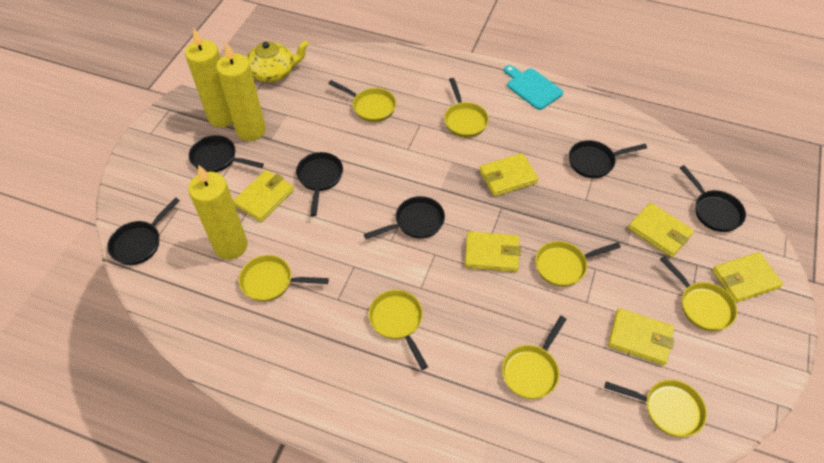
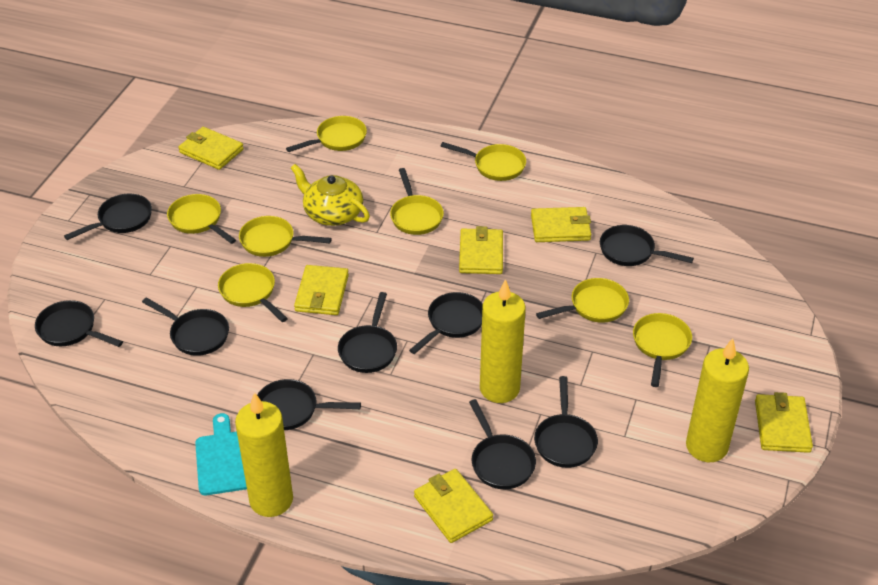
black pan: 6 -> 9

